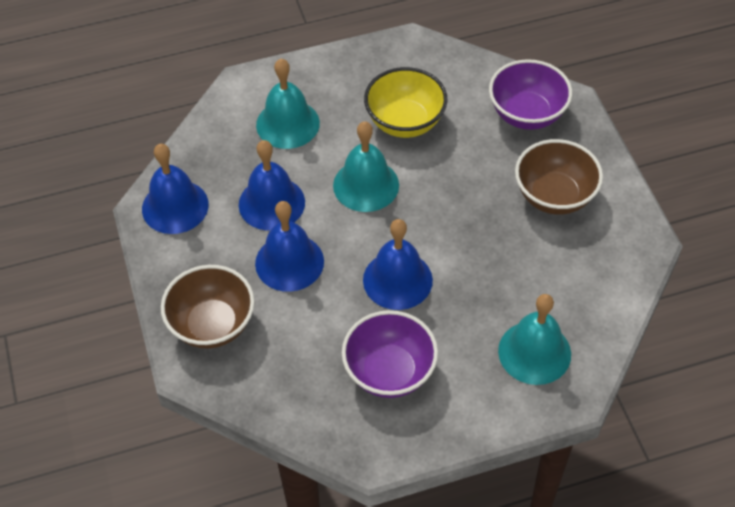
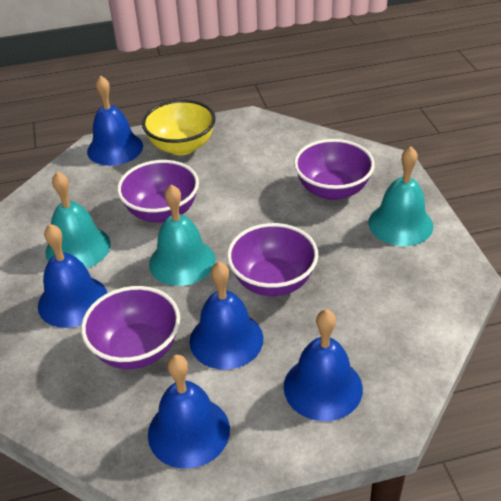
blue bell: 4 -> 5
brown bowl: 2 -> 0
purple bowl: 2 -> 4

